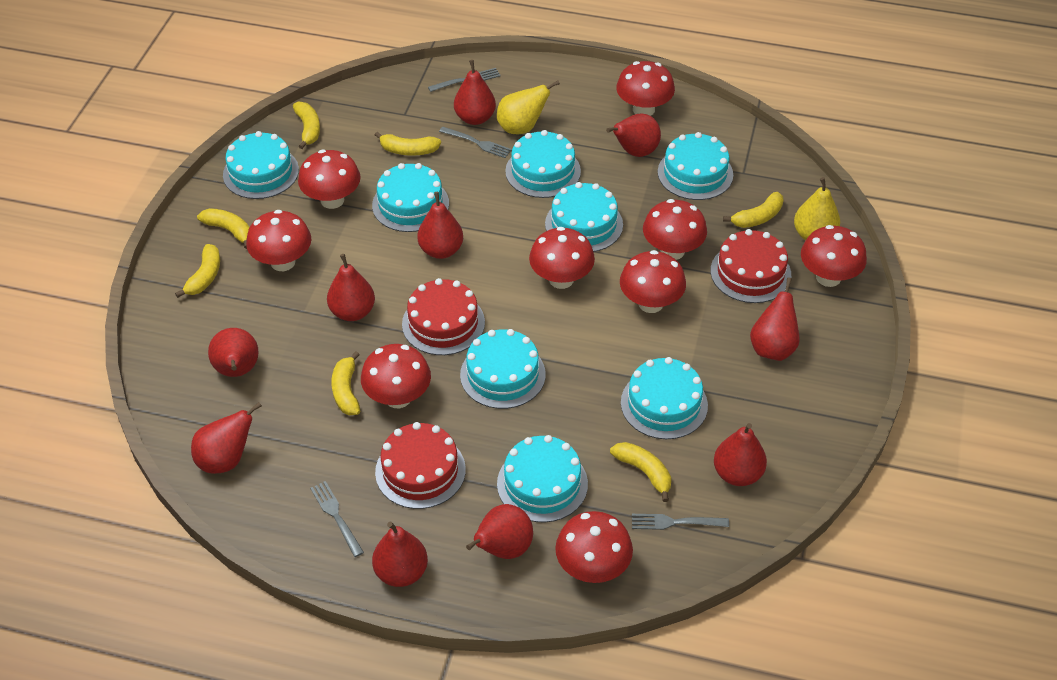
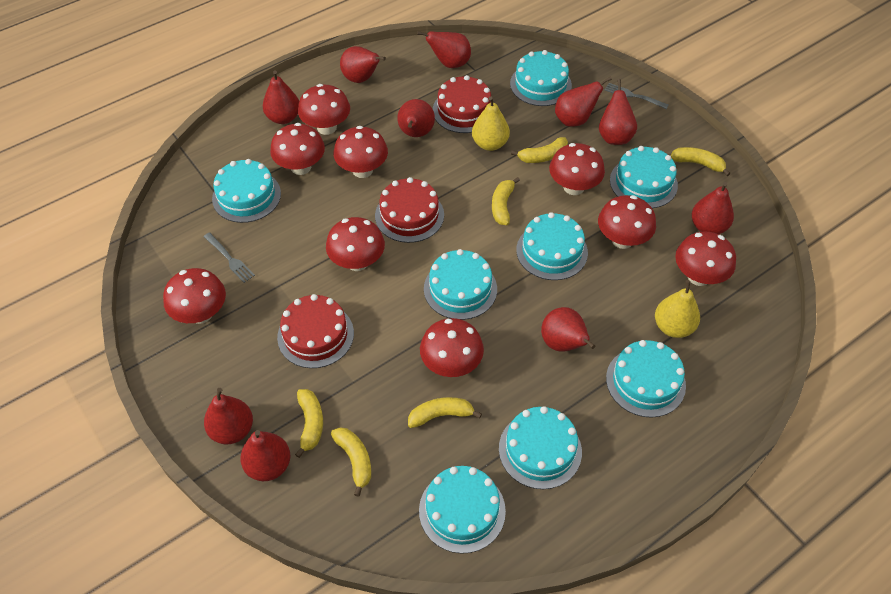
grey fork: 4 -> 2
yellow banana: 7 -> 6

